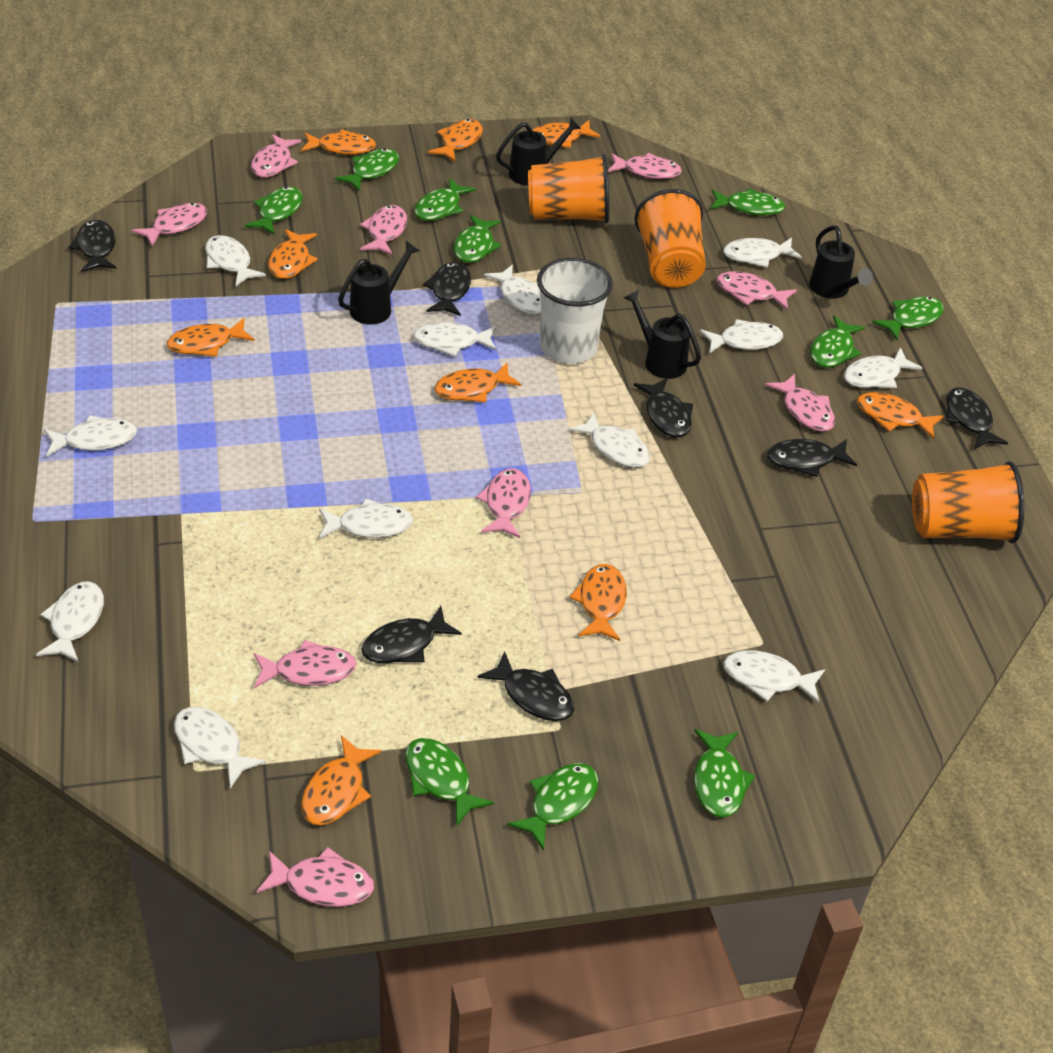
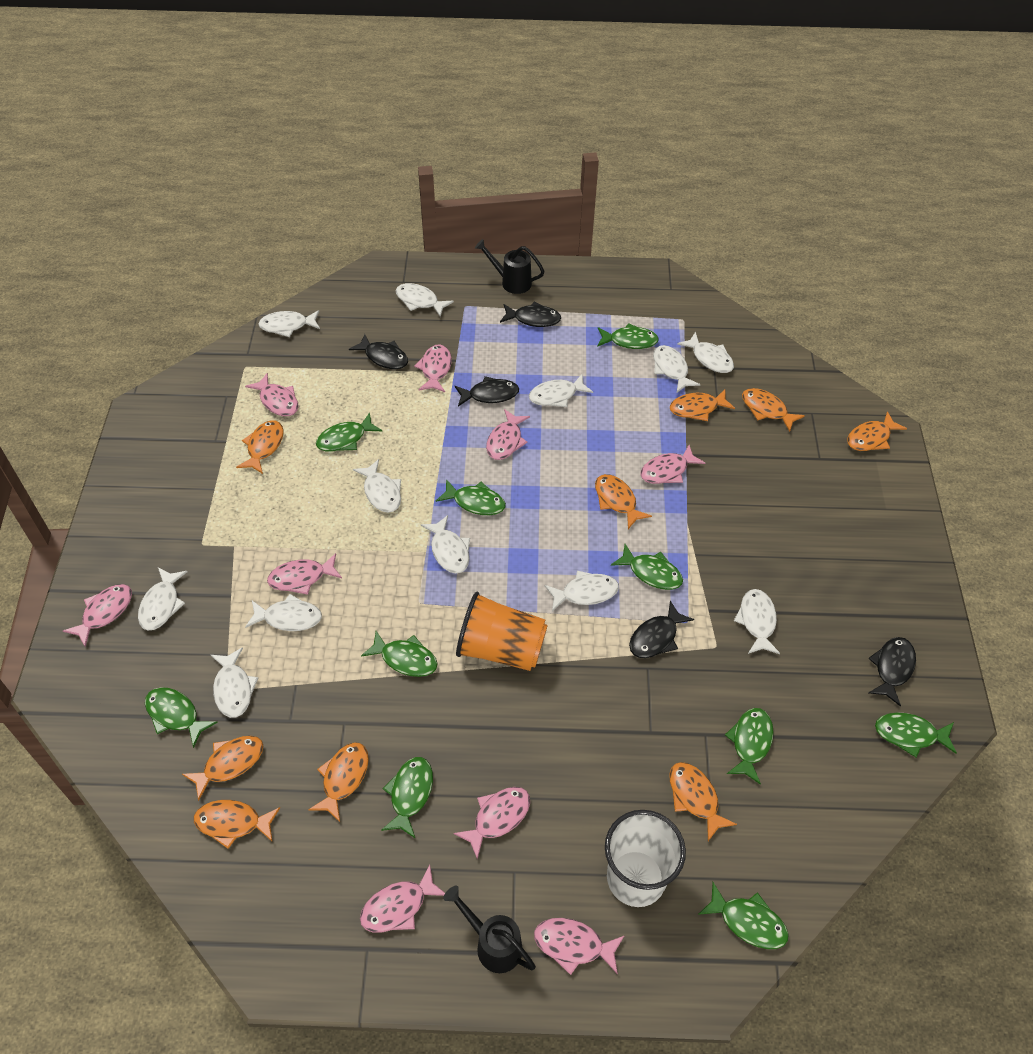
black fish: 7 -> 5
black watering can: 4 -> 2
orange cup: 3 -> 1

